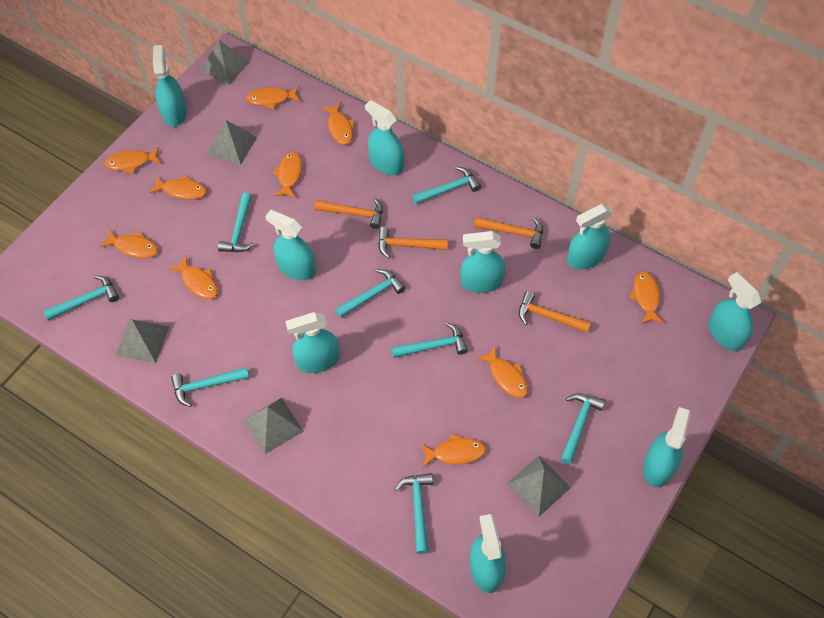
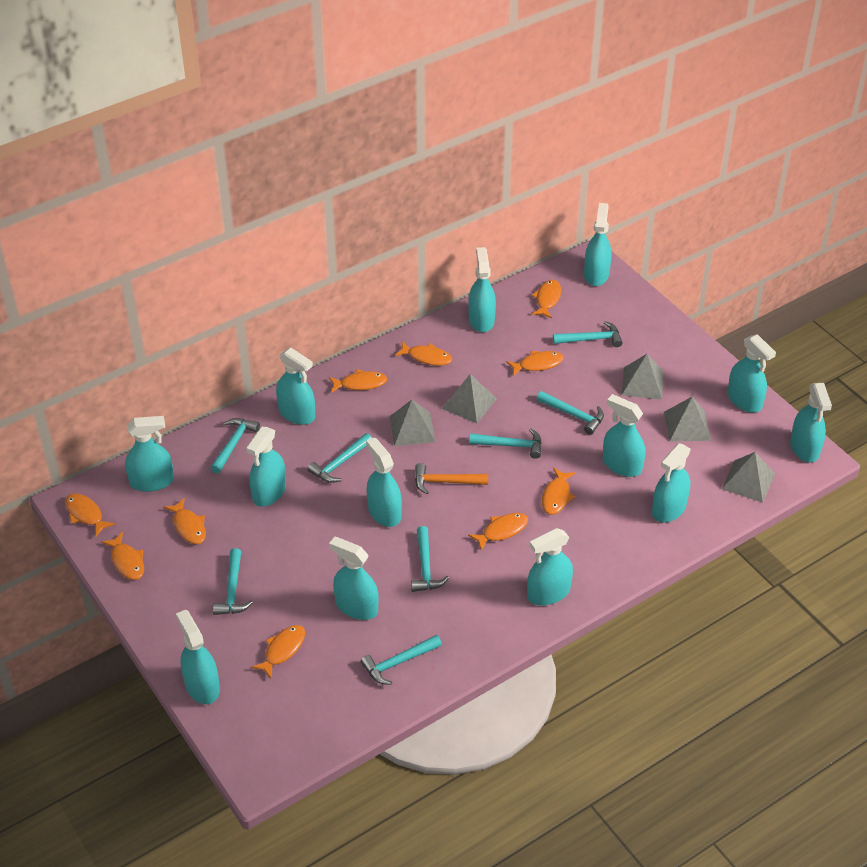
orange hammer: 4 -> 1
turquoise spray bottle: 9 -> 13

